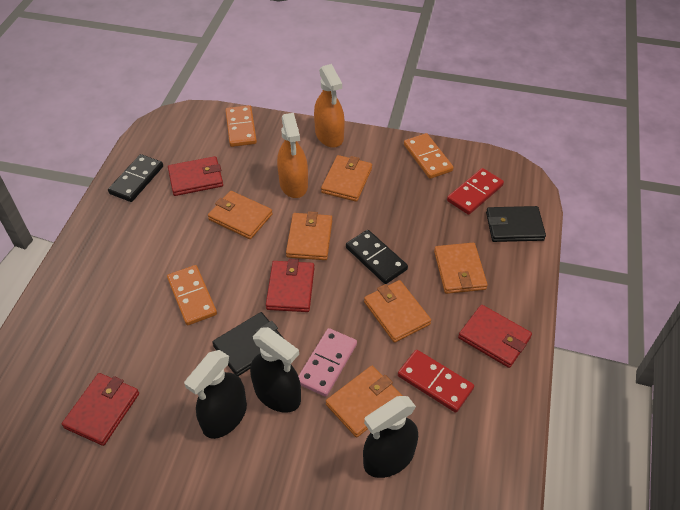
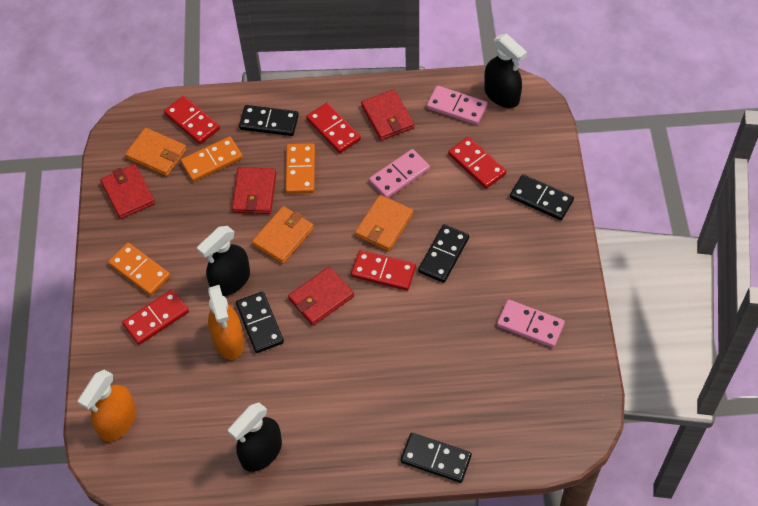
black domino: 2 -> 5
black wallet: 2 -> 0
orange wallet: 6 -> 3
pink domino: 1 -> 3
red domino: 2 -> 5

